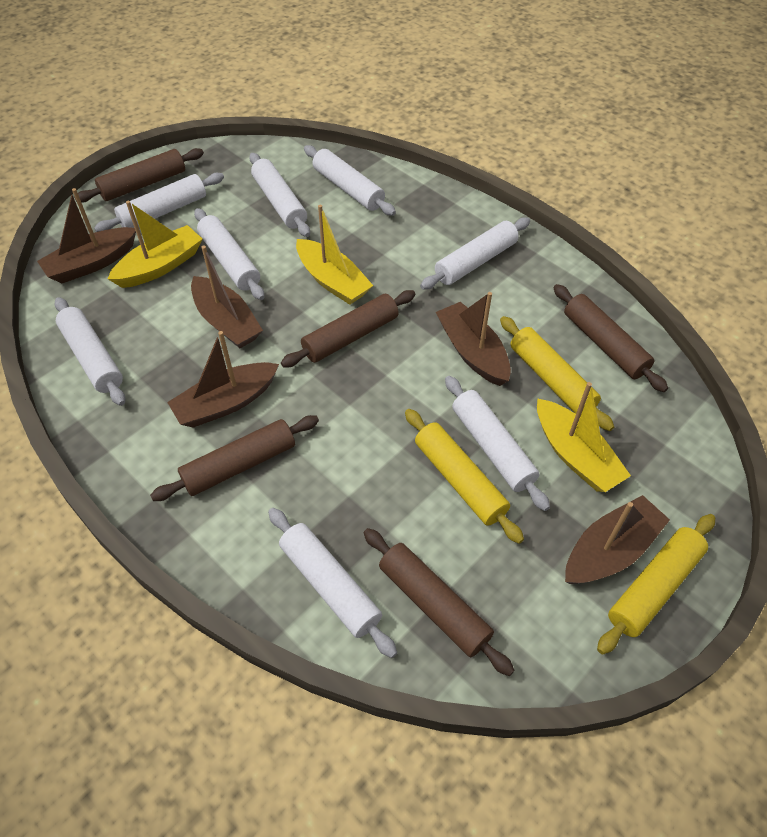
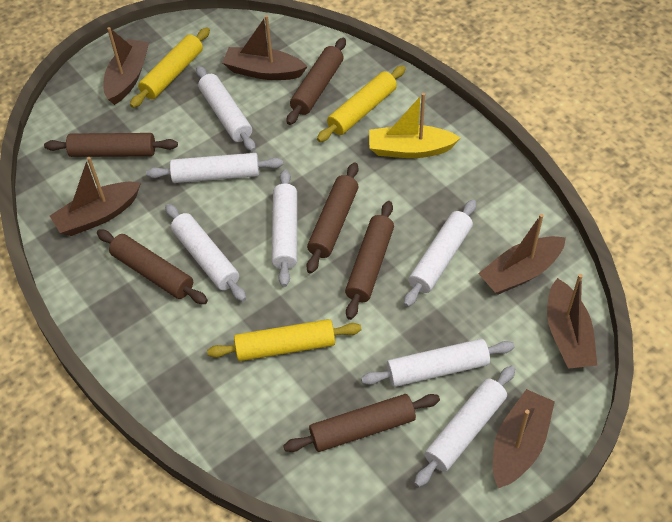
brown boat: 5 -> 6
brown rolling pin: 5 -> 6
white rolling pin: 8 -> 7
yellow boat: 3 -> 1

